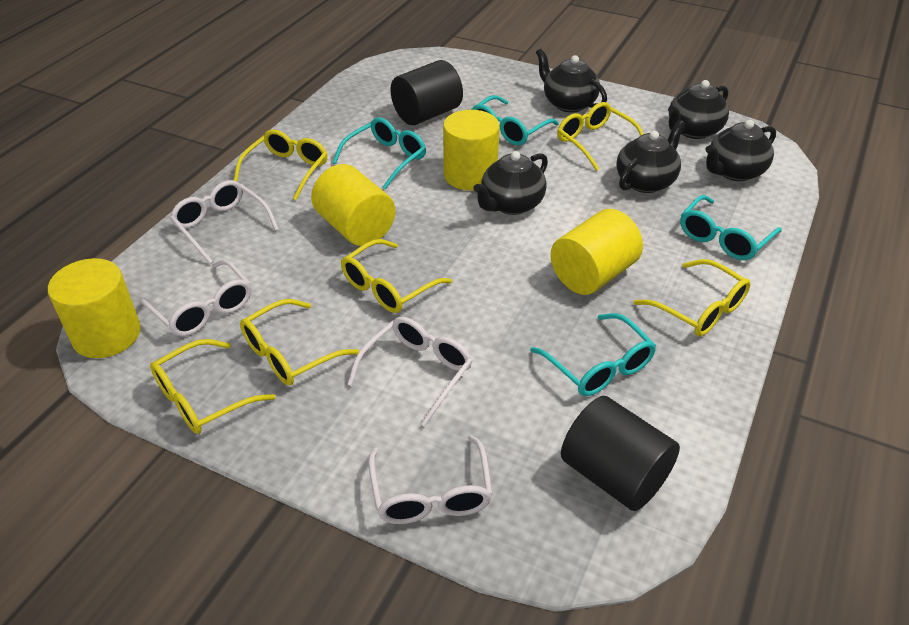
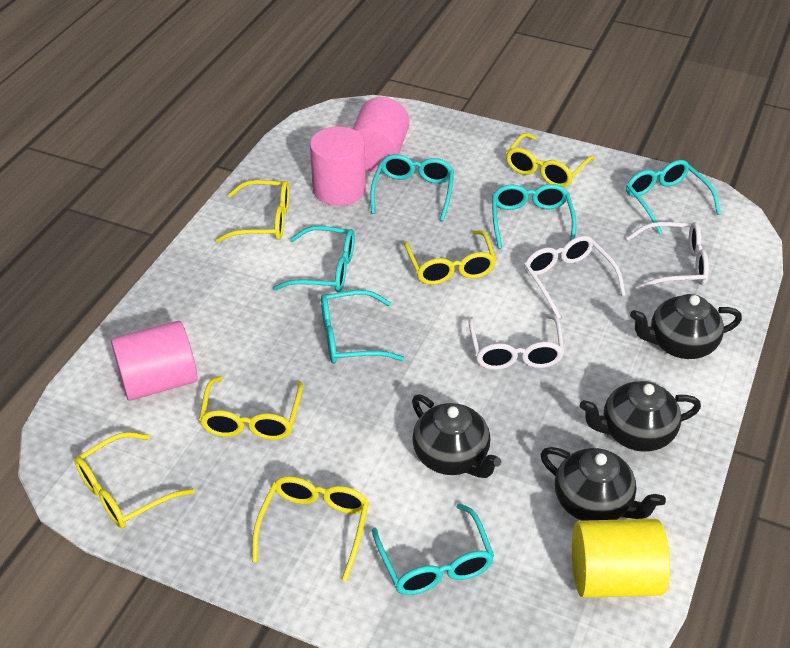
black cylinder: 2 -> 0
black teapot: 5 -> 4
pink cylinder: 0 -> 3
turquoise glasses: 4 -> 6
white glasses: 4 -> 3
yellow cylinder: 4 -> 1

